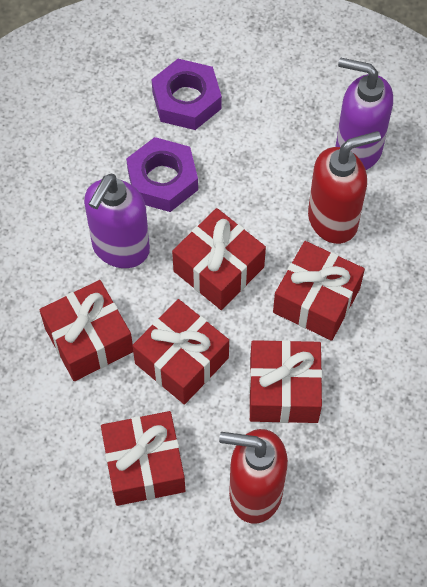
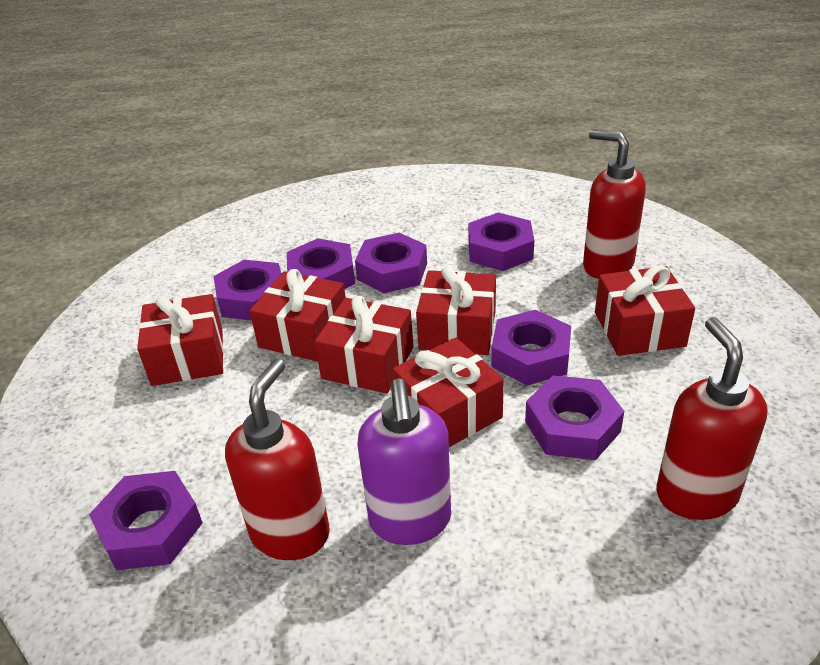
purple nut: 2 -> 7
purple soap dispenser: 2 -> 1
red soap dispenser: 2 -> 3

